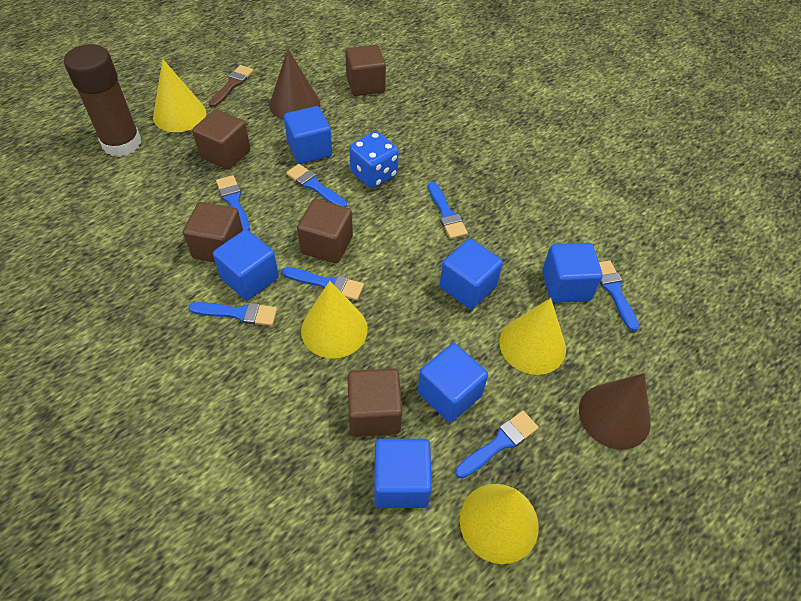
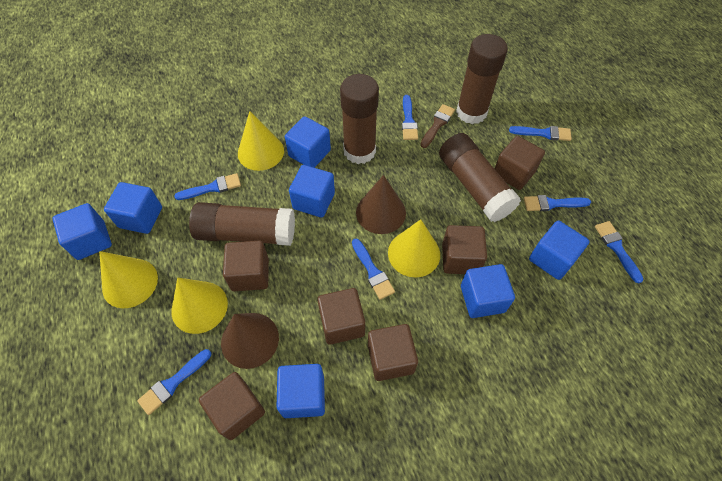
blue cube: 6 -> 7
blue dice: 1 -> 0
brown cube: 5 -> 6
brown glue stick: 1 -> 4

